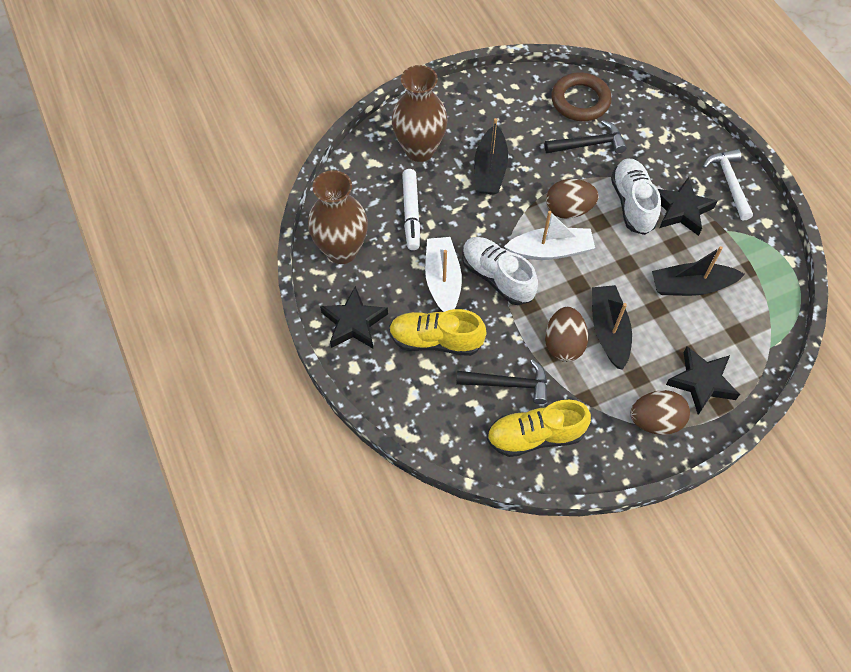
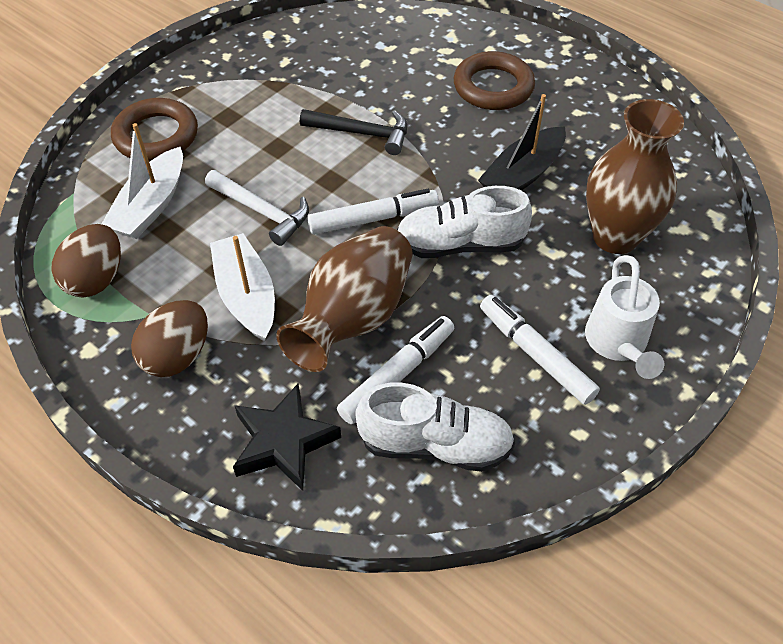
black boat: 3 -> 1
black hammer: 2 -> 1
black star: 3 -> 1
brown egg: 3 -> 2
brown ring: 1 -> 2
white marker: 1 -> 3
white watering can: 0 -> 1
yellow shoe: 2 -> 0

